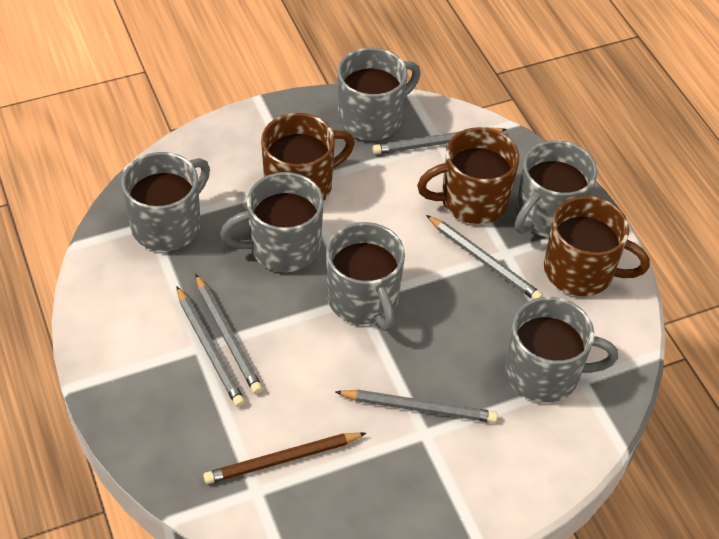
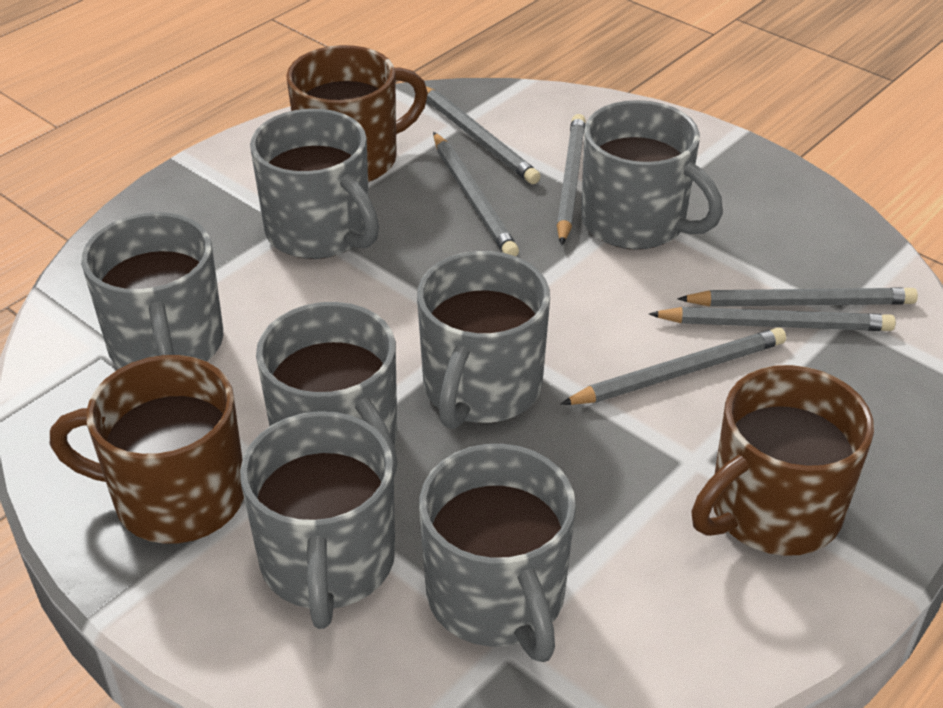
brown pencil: 1 -> 0
grey mug: 6 -> 7
grey pencil: 5 -> 6

